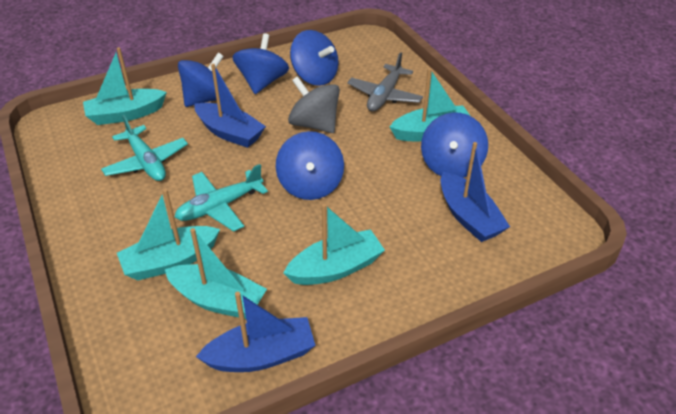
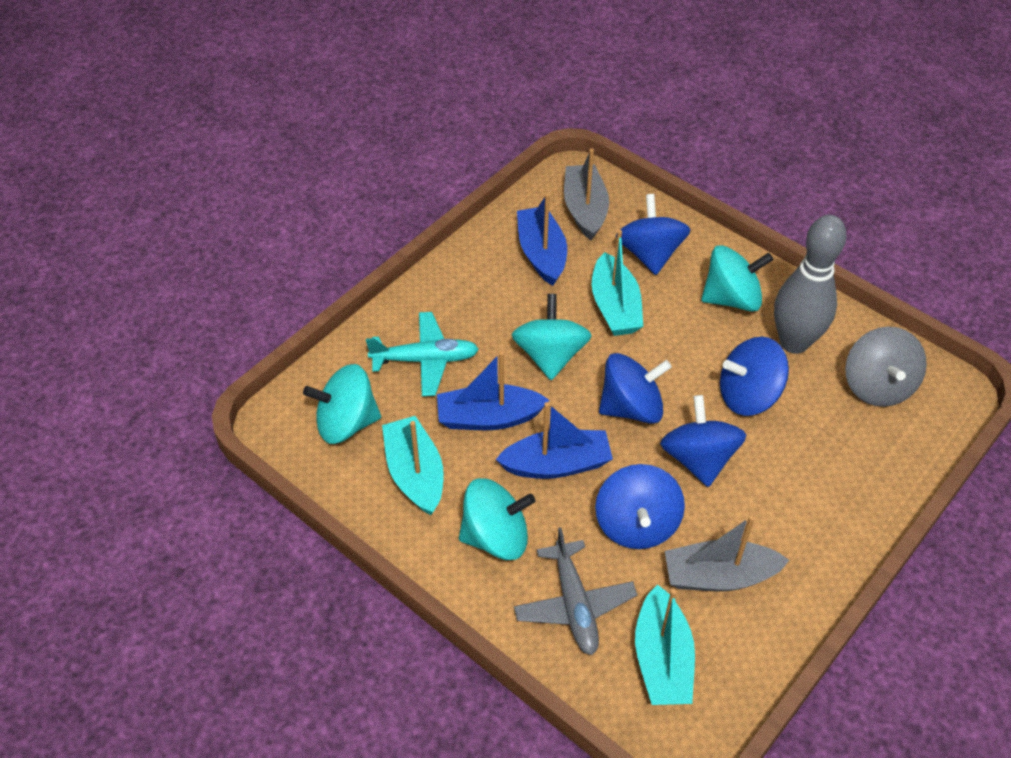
grey boat: 0 -> 2
grey bowling pin: 0 -> 1
turquoise boat: 5 -> 3
turquoise plane: 2 -> 1
turquoise spinning top: 0 -> 4

